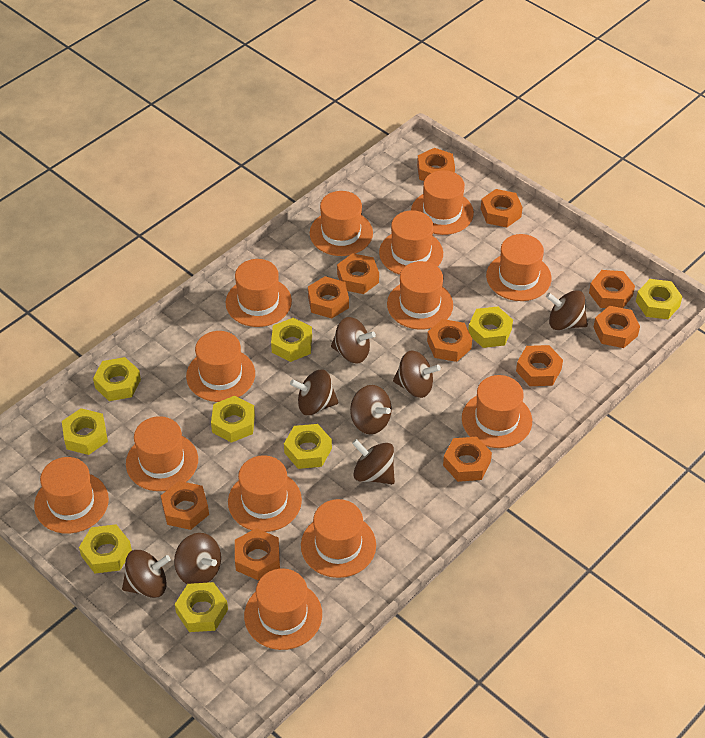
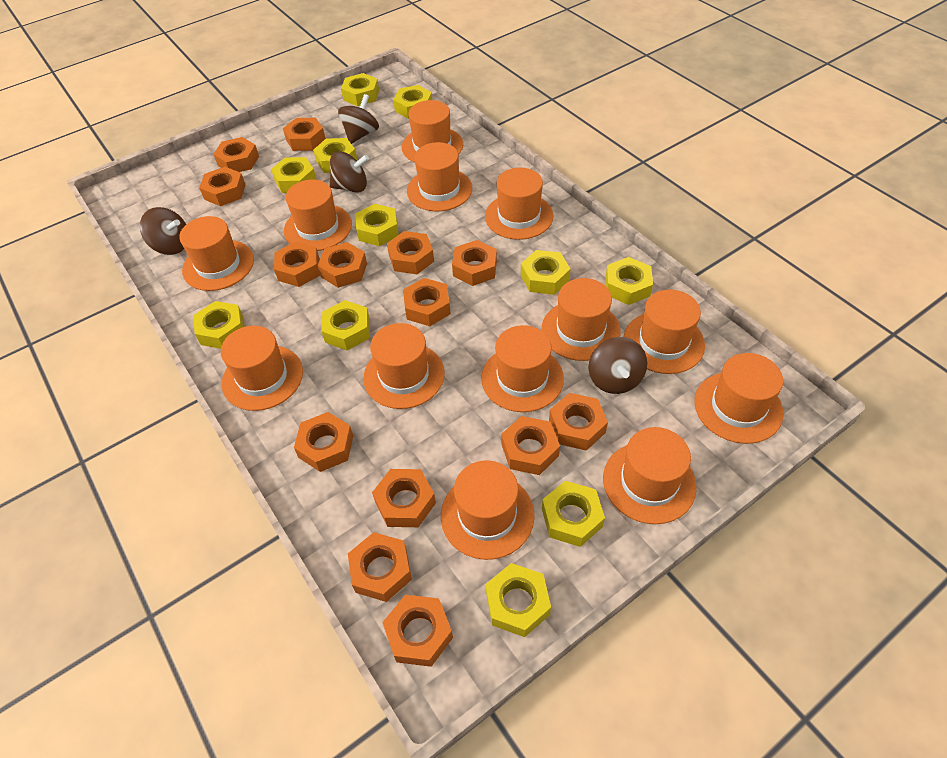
brown spinning top: 8 -> 4
orange nut: 11 -> 14
yellow nut: 9 -> 11

